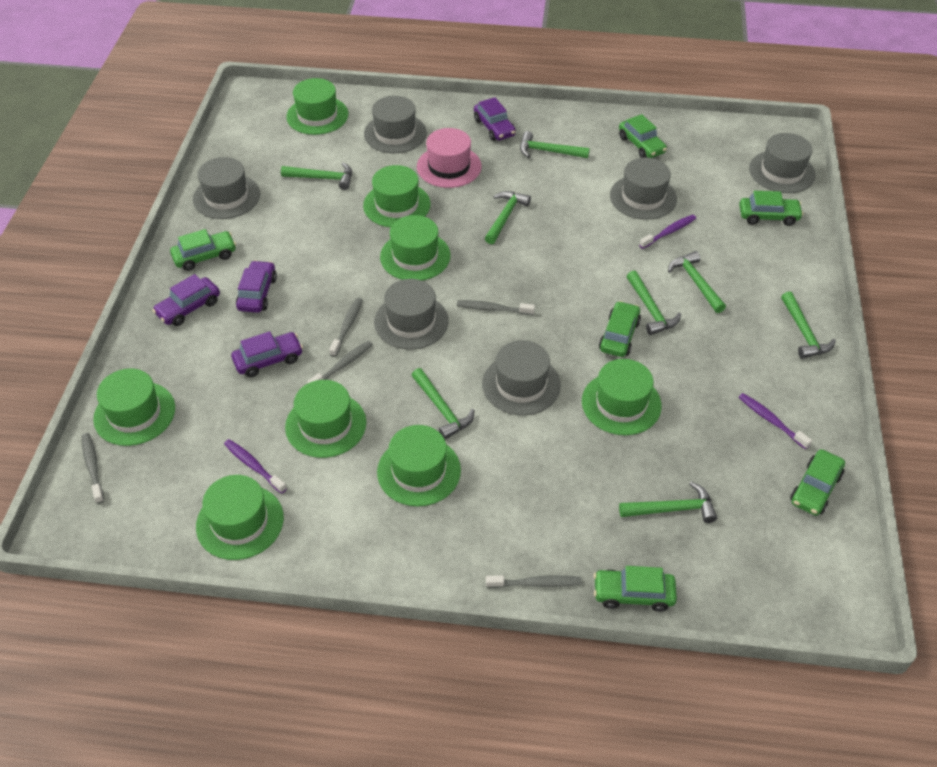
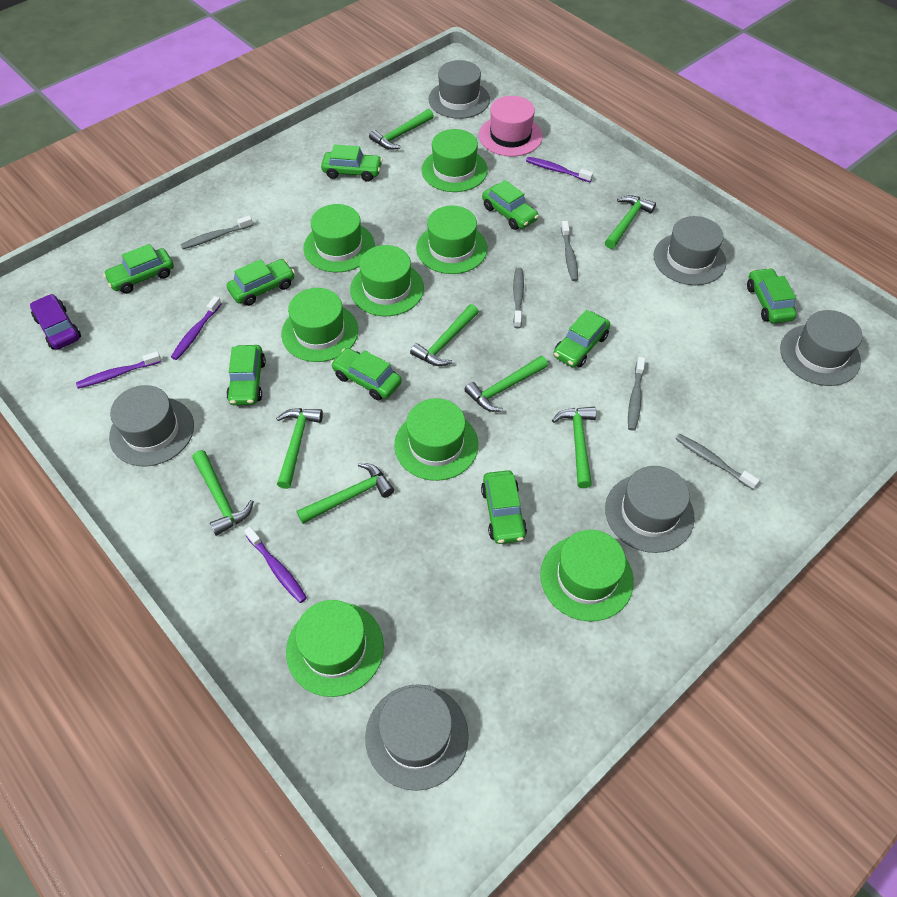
green car: 6 -> 9
purple car: 4 -> 1
purple toothbrush: 3 -> 4

